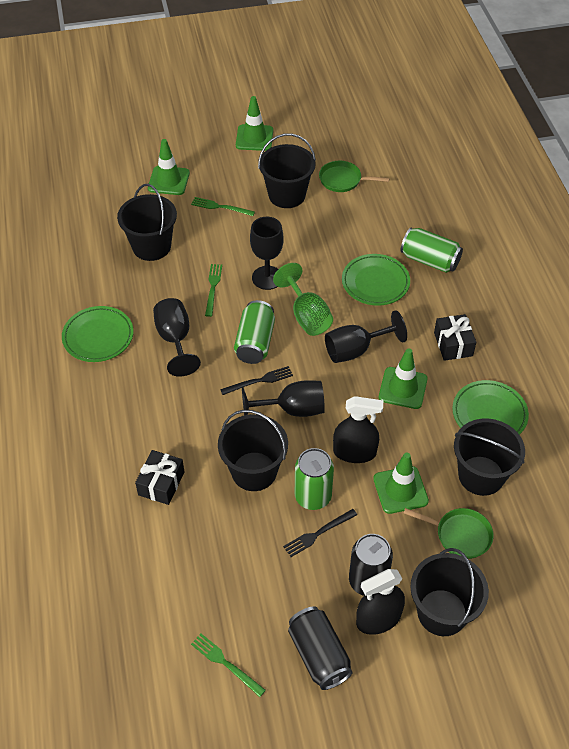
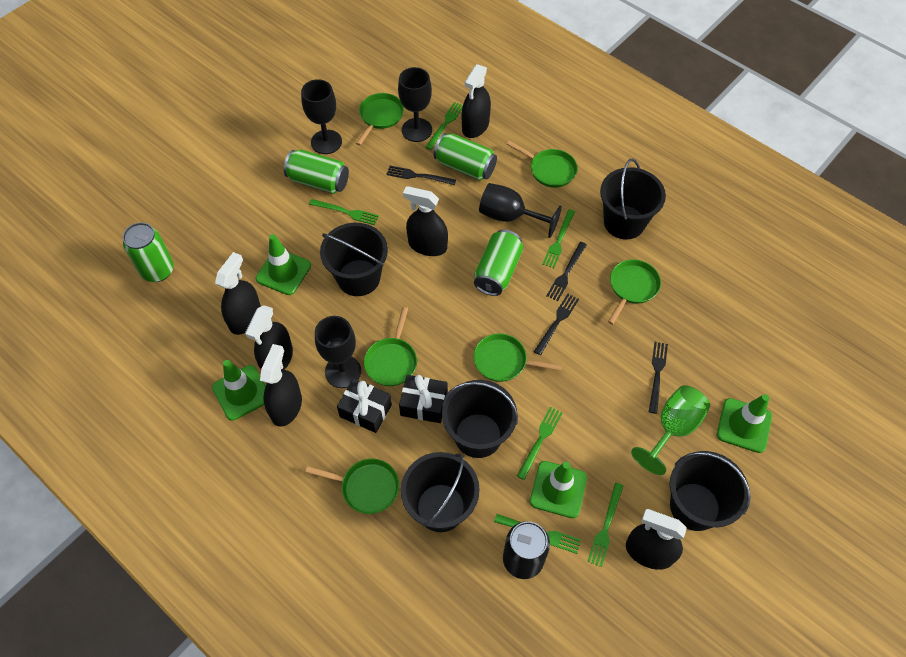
black can: 2 -> 1
black fork: 2 -> 4
black spray bottle: 2 -> 6
green can: 3 -> 4
green fork: 3 -> 6
green pan: 2 -> 6
green plate: 3 -> 0

